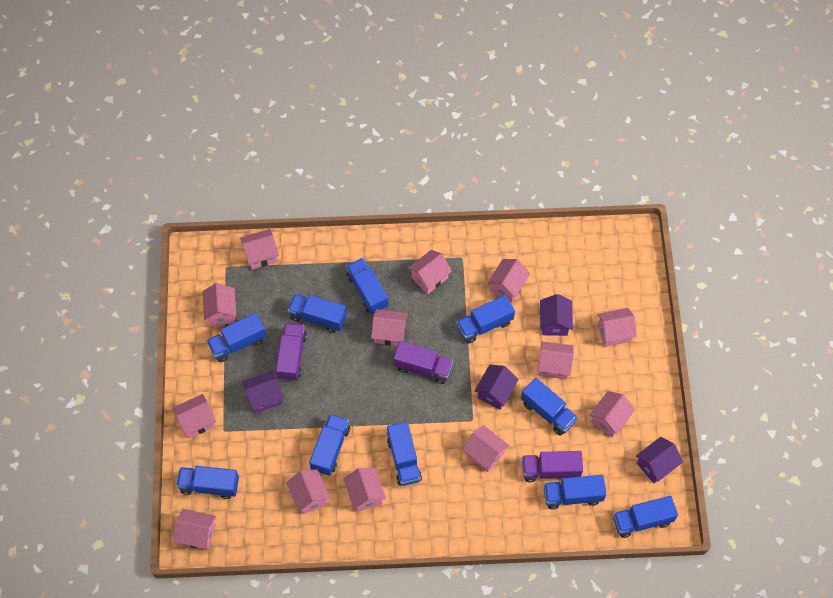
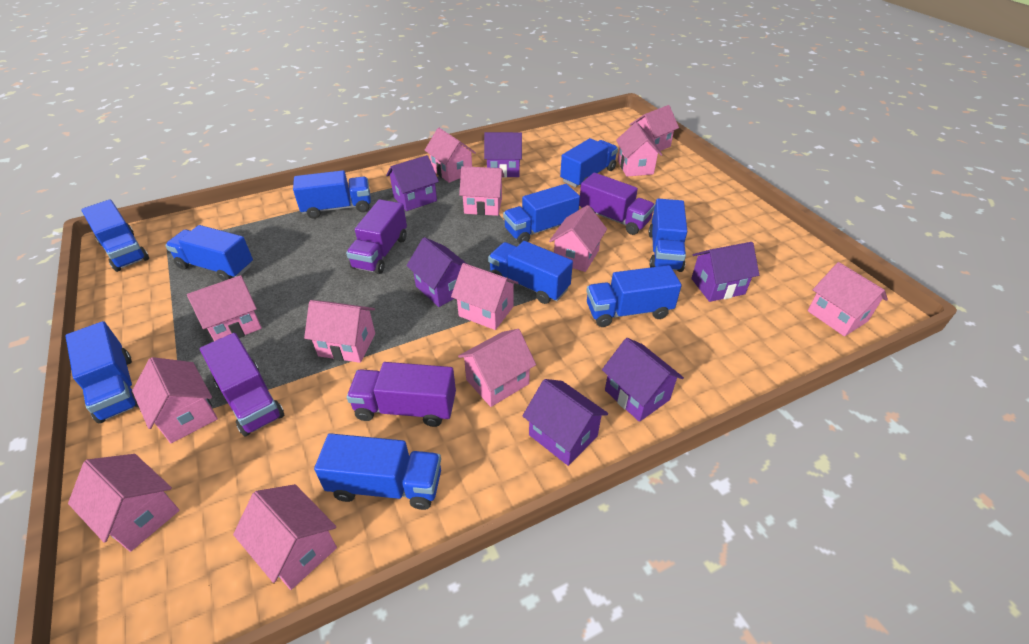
purple house: 4 -> 6
purple truck: 3 -> 4

